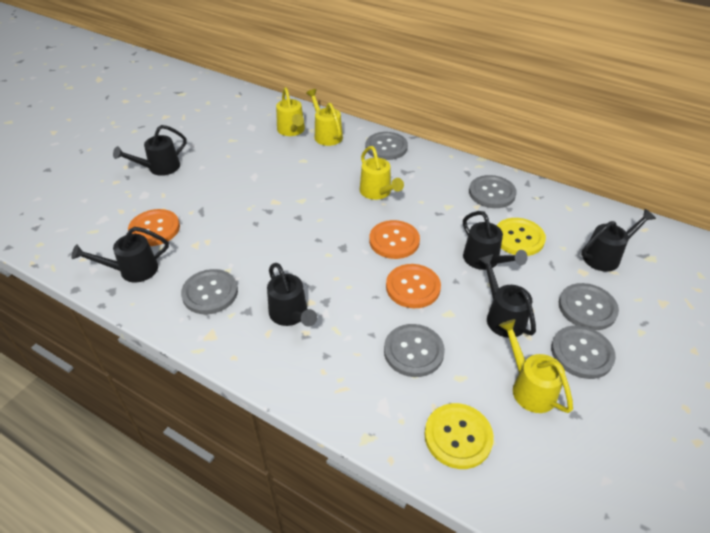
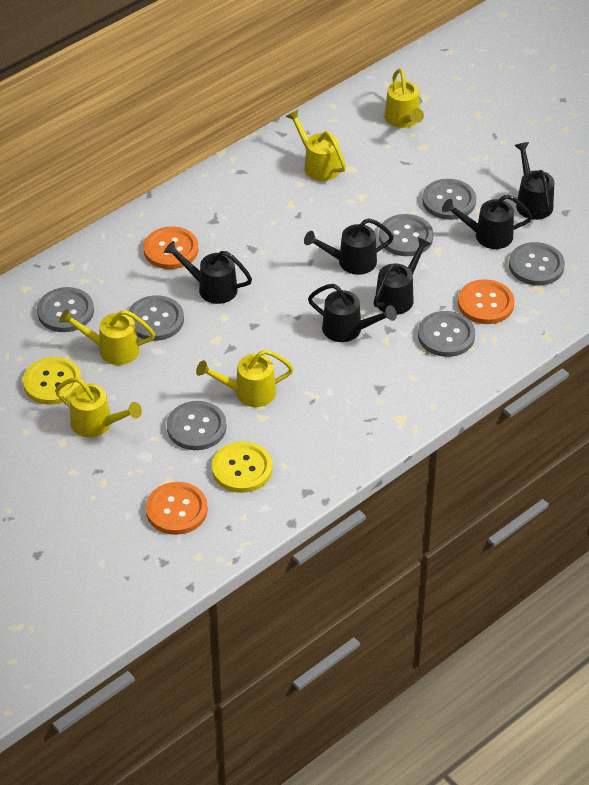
grey button: 6 -> 7
yellow watering can: 4 -> 5

